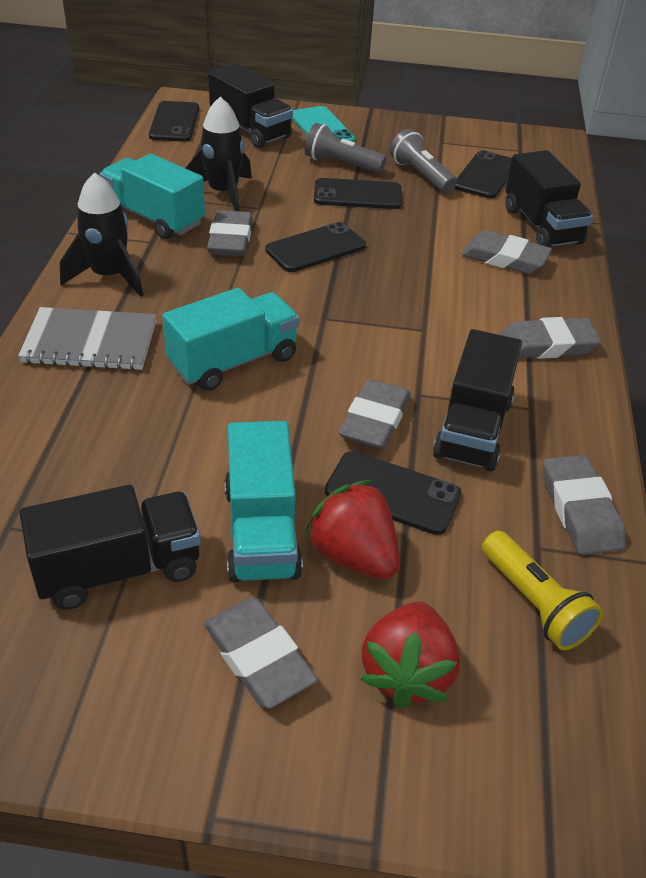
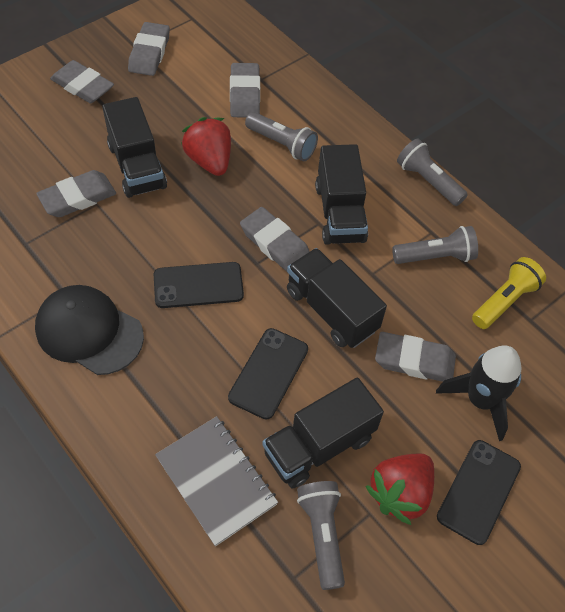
black cap: 0 -> 1
black phone: 5 -> 3
black rocket: 2 -> 1
grey flashlight: 2 -> 4
turquoise phone: 1 -> 0
turquoise truck: 3 -> 0

